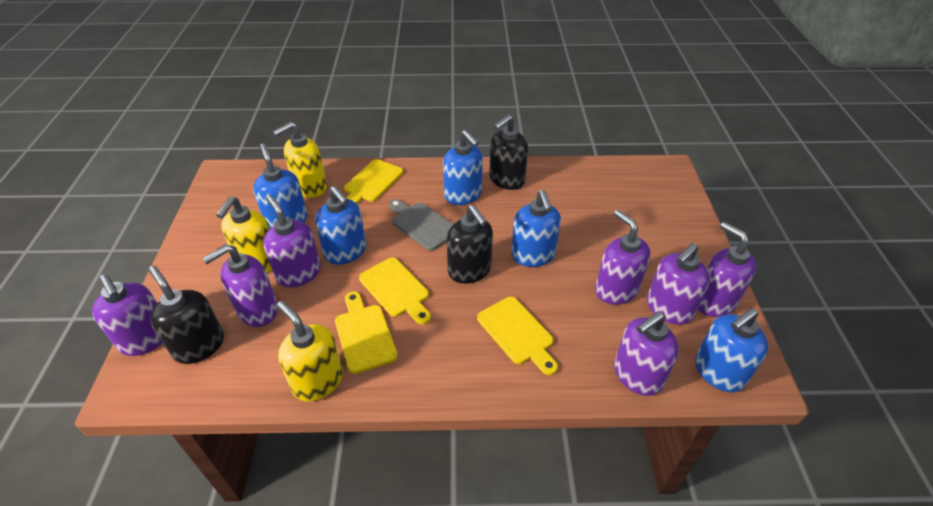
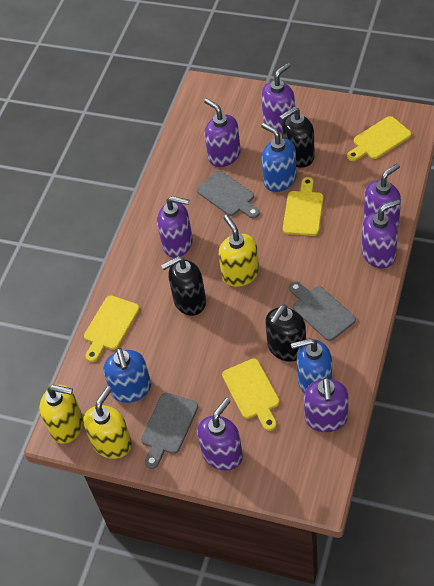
blue soap dispenser: 5 -> 3
grey cutting board: 1 -> 3

